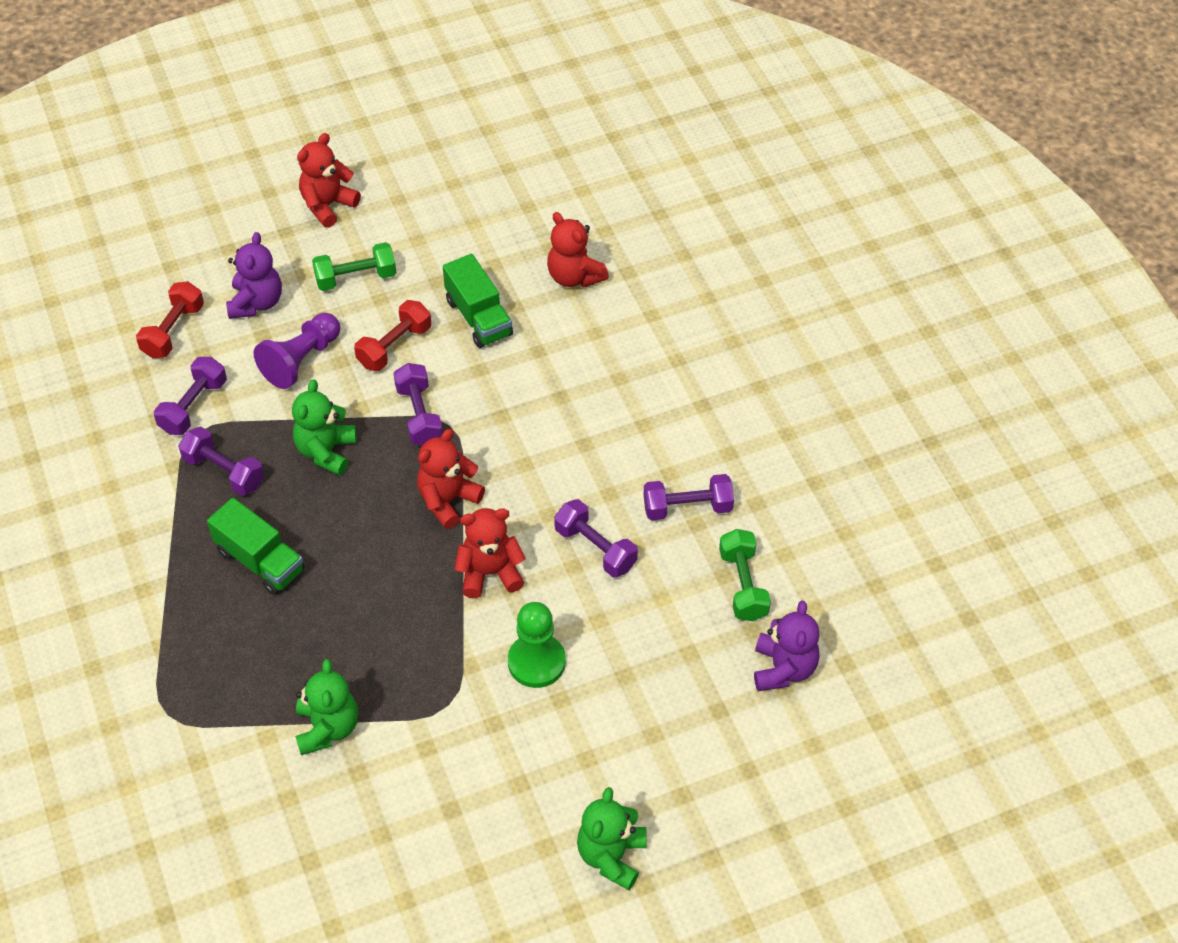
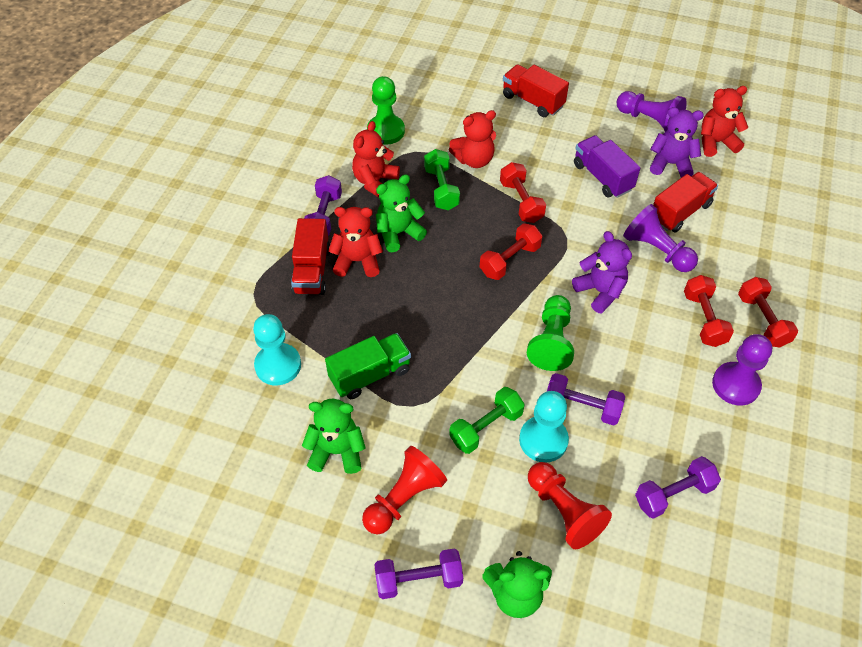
green pawn: 1 -> 2
green truck: 2 -> 1
purple dumbbell: 5 -> 4
purple pawn: 1 -> 3
purple truck: 0 -> 1
red dumbbell: 2 -> 4
red pawn: 0 -> 2
red truck: 0 -> 3
turquoise pawn: 0 -> 2

